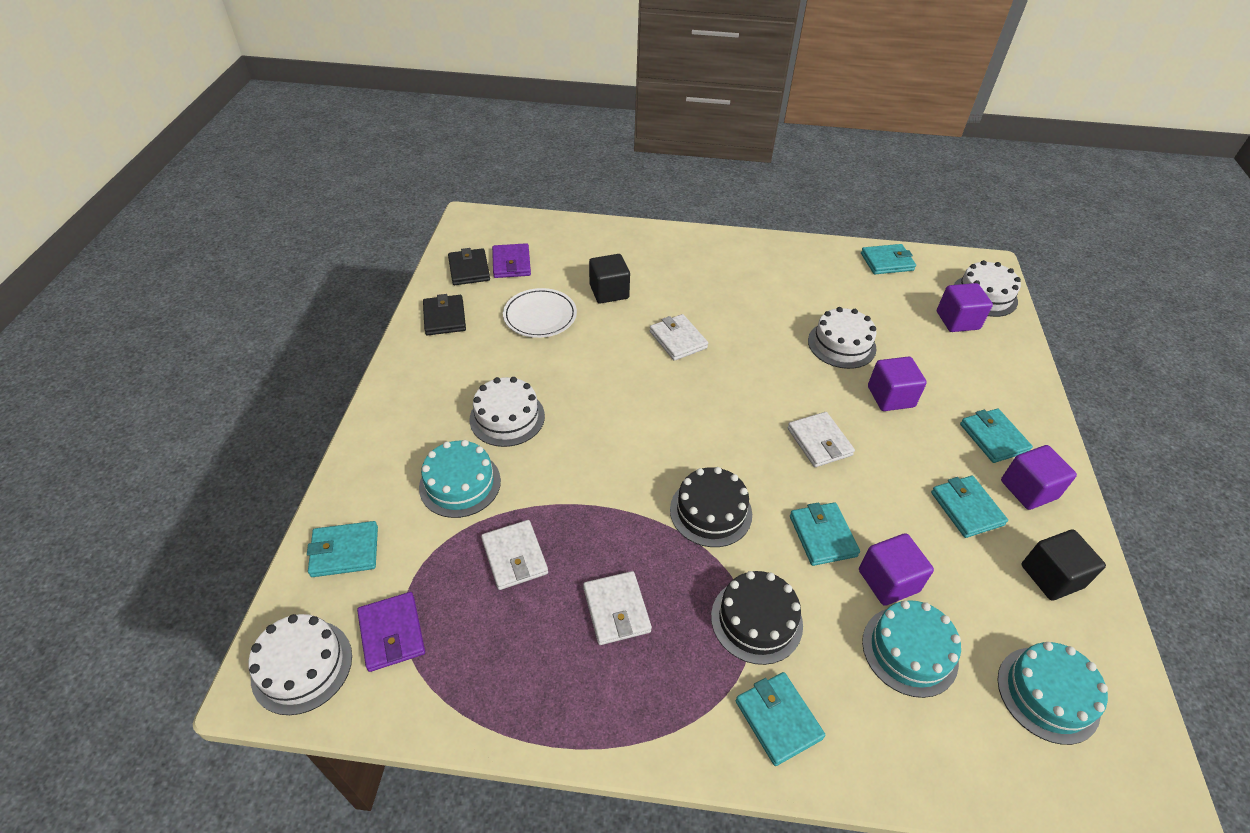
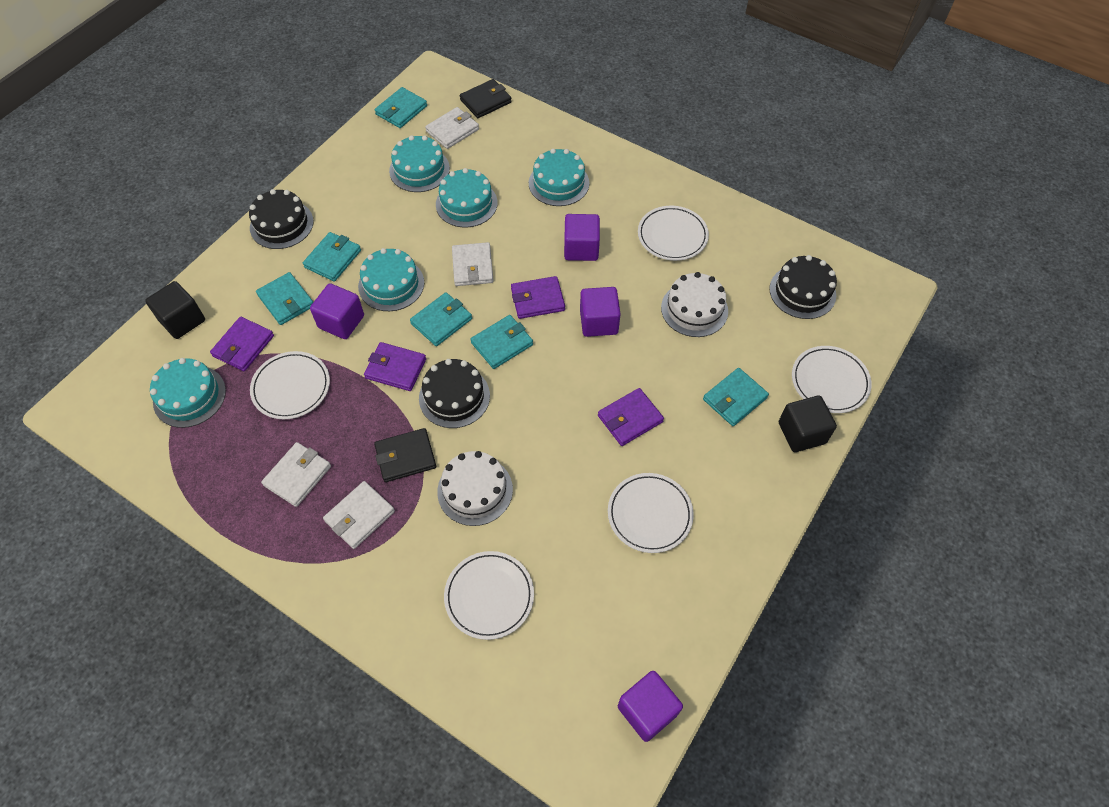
black cake: 2 -> 3
purple wallet: 2 -> 4
turquoise cake: 3 -> 5
white cake: 4 -> 2
white plate: 1 -> 5

